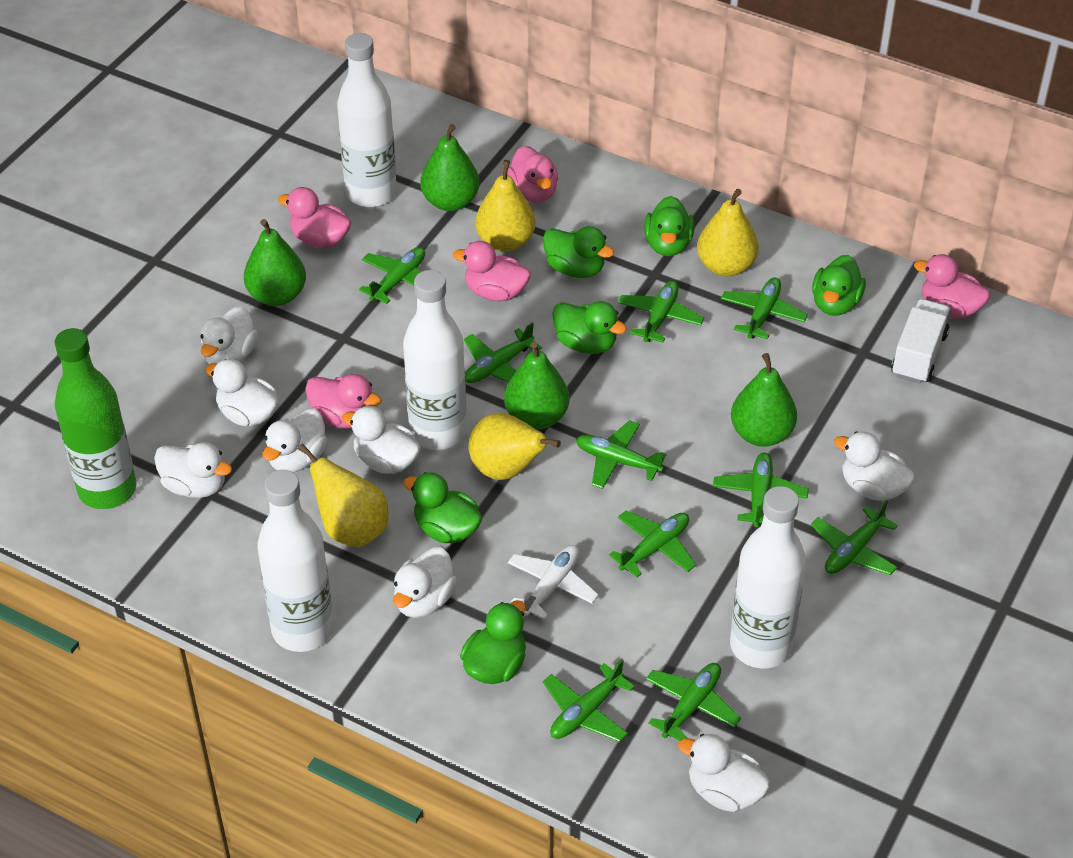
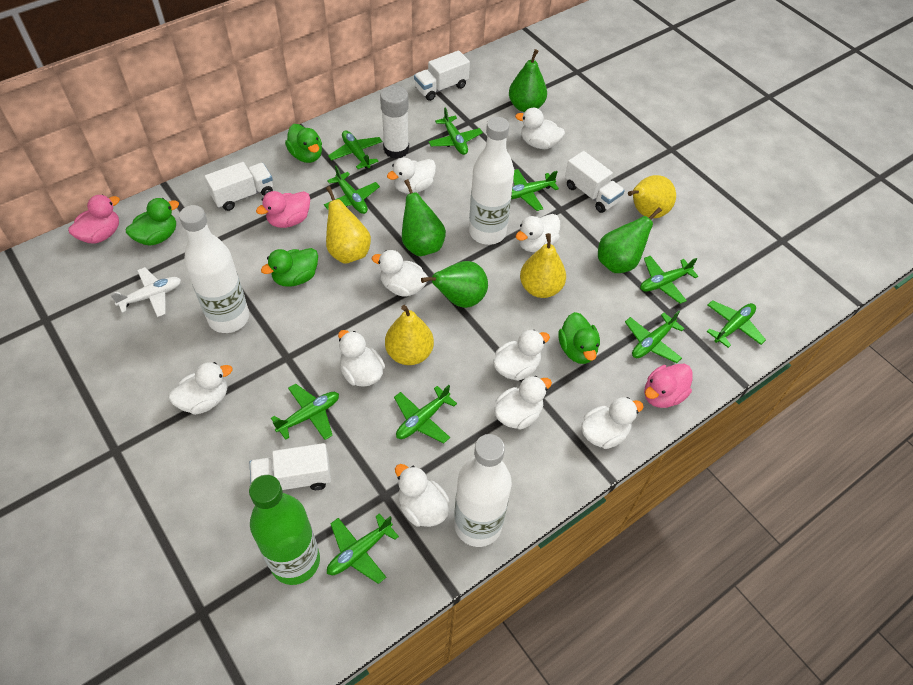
green duck: 6 -> 4
pink duck: 5 -> 3
white bottle: 4 -> 3
white duck: 8 -> 10
white glue stick: 0 -> 1
white truck: 1 -> 4

